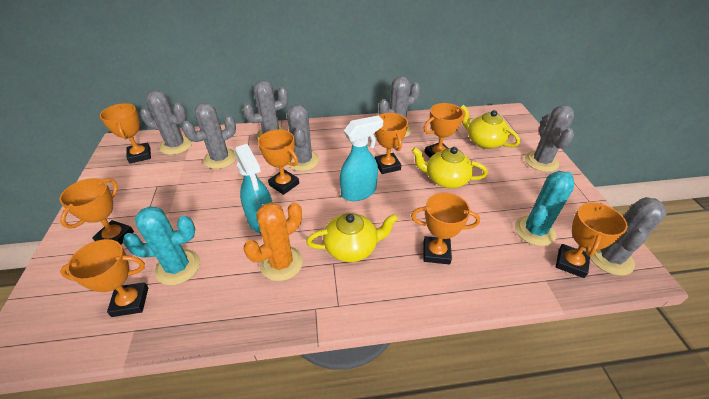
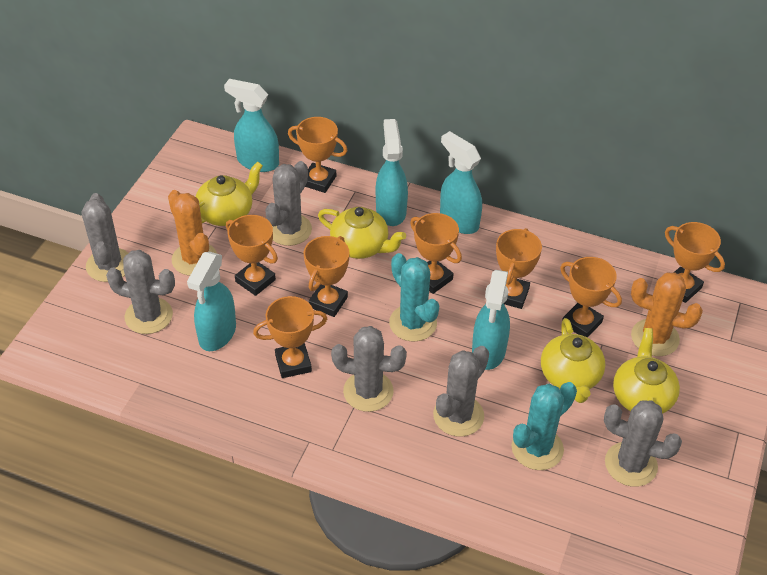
grey cactus: 7 -> 6
orange cactus: 1 -> 2
turquoise spray bottle: 2 -> 5
yellow teapot: 3 -> 4

